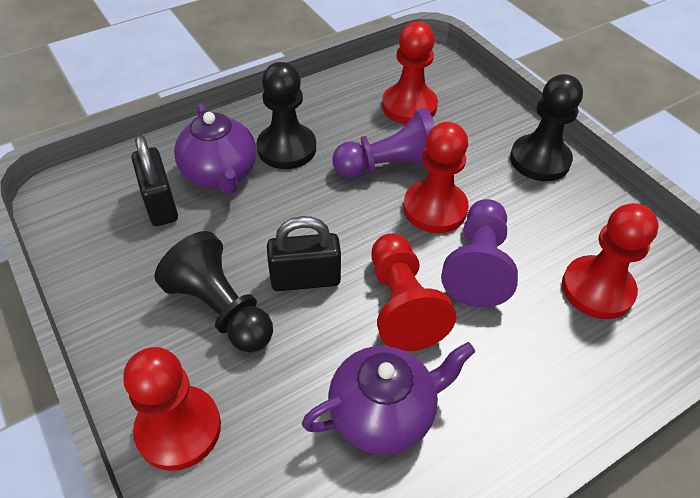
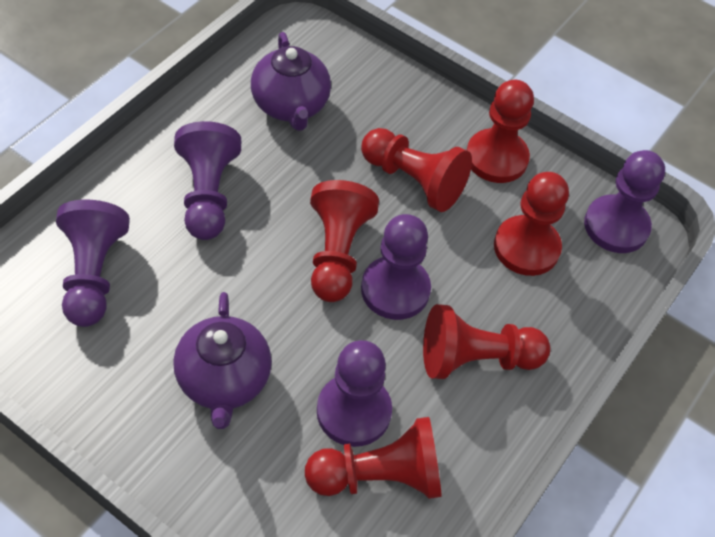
black padlock: 2 -> 0
black pawn: 3 -> 0
purple pawn: 2 -> 5
red pawn: 5 -> 6

